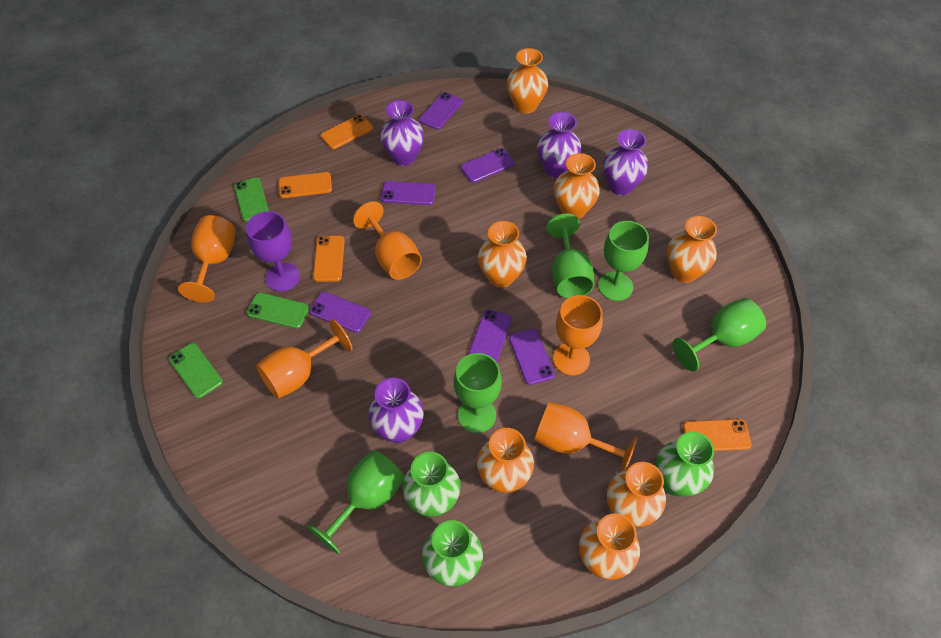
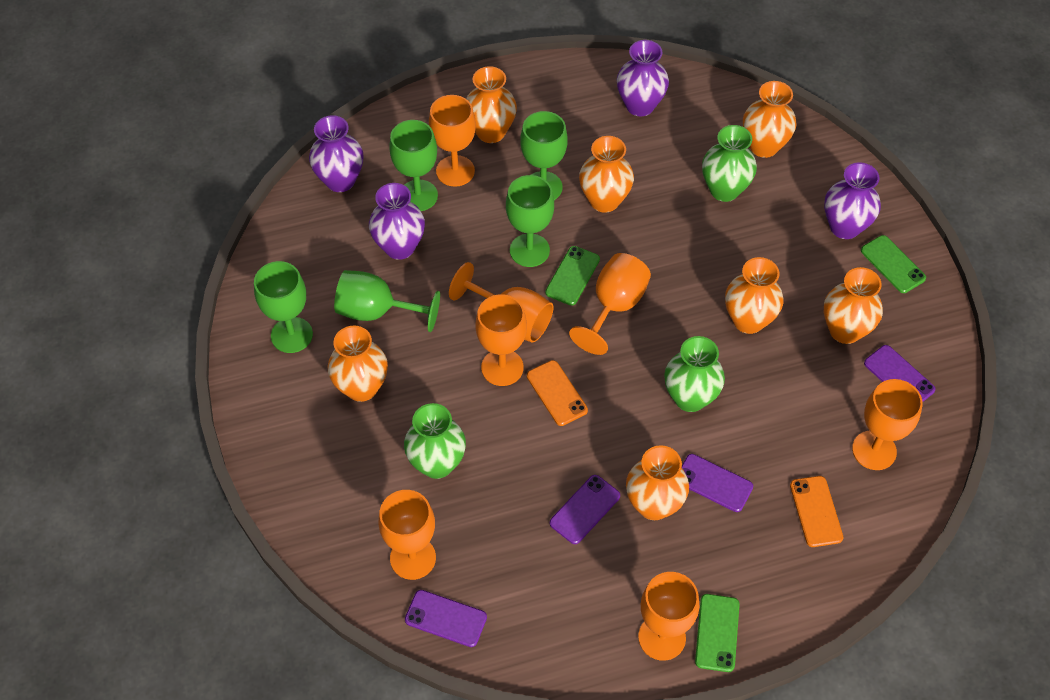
orange goblet: 5 -> 7
orange phone: 4 -> 2
purple goblet: 1 -> 0
purple phone: 6 -> 4

